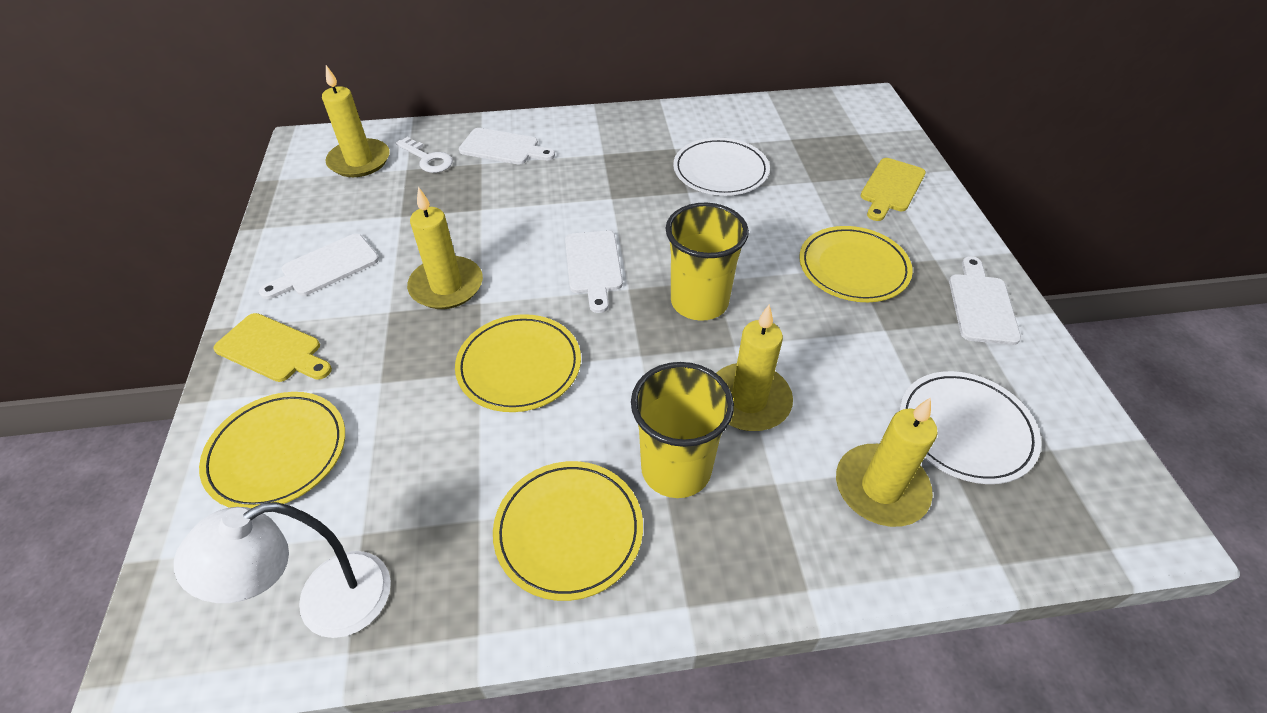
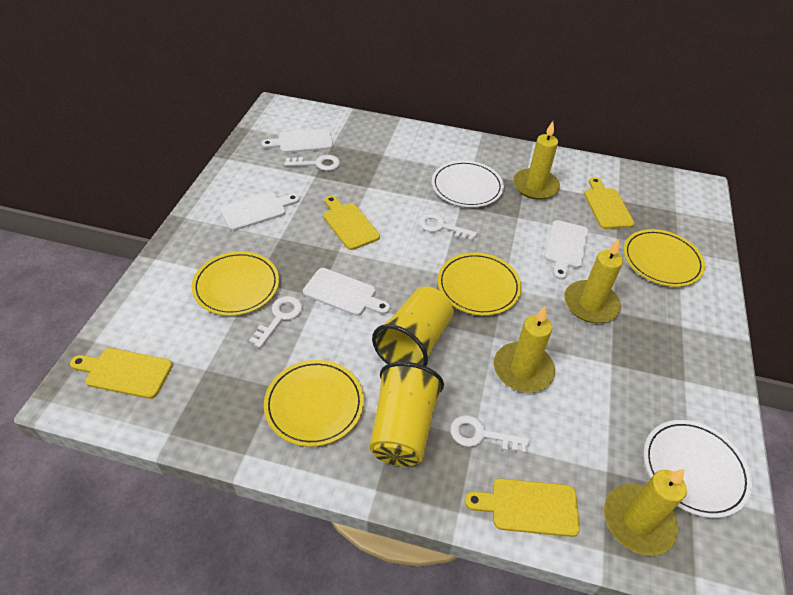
white key: 1 -> 4
white lamp: 1 -> 0
yellow cutting board: 2 -> 4

